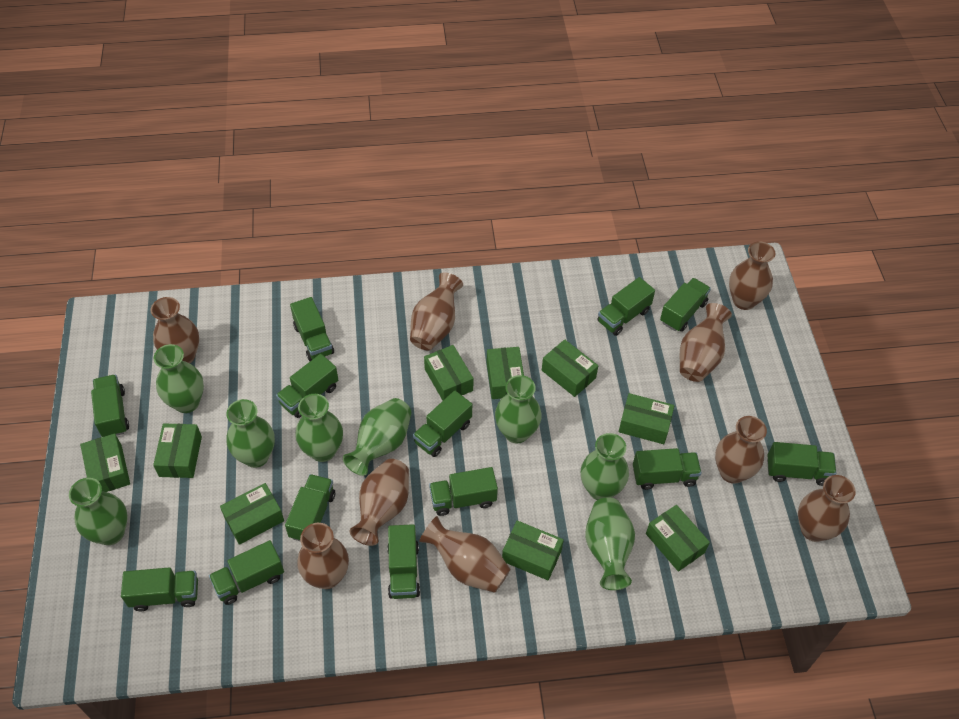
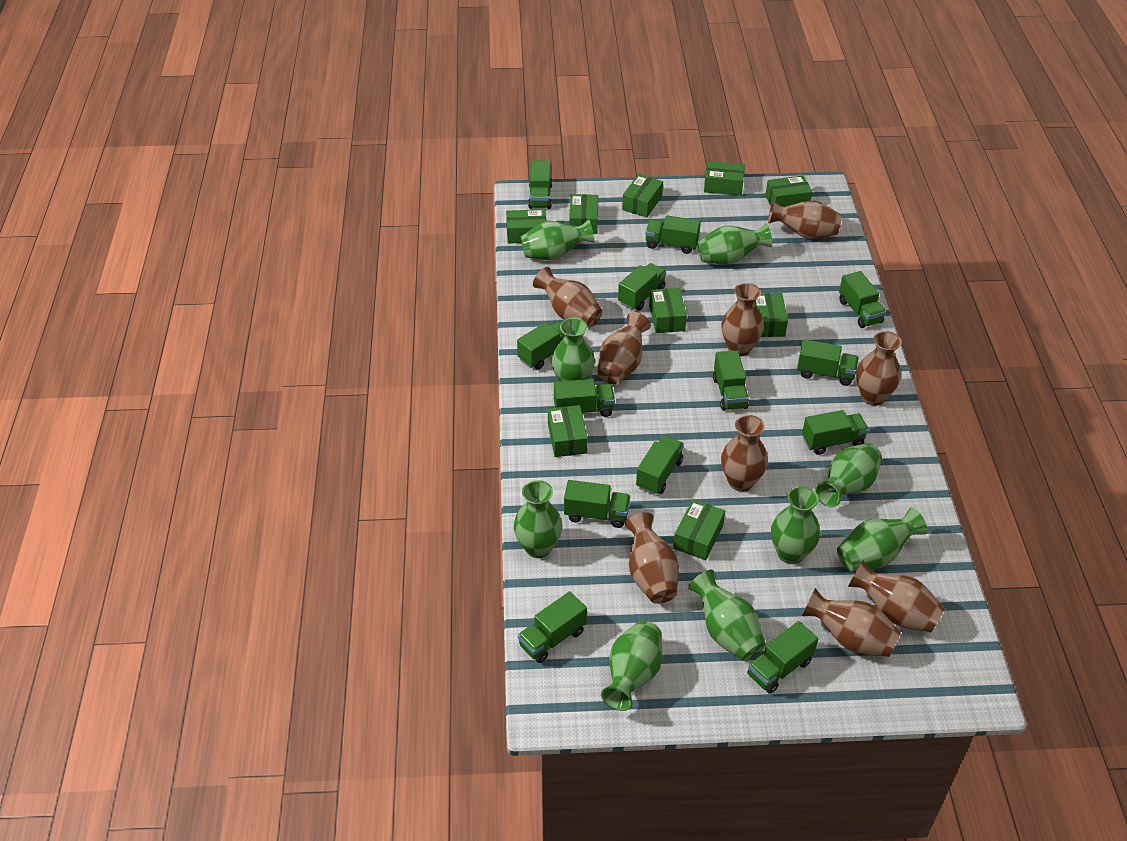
green vase: 8 -> 9

